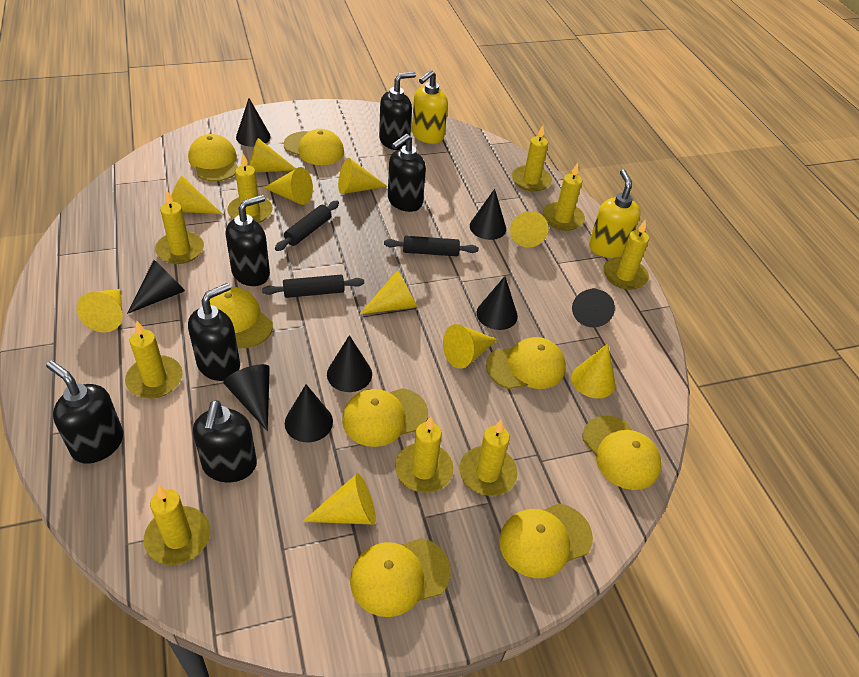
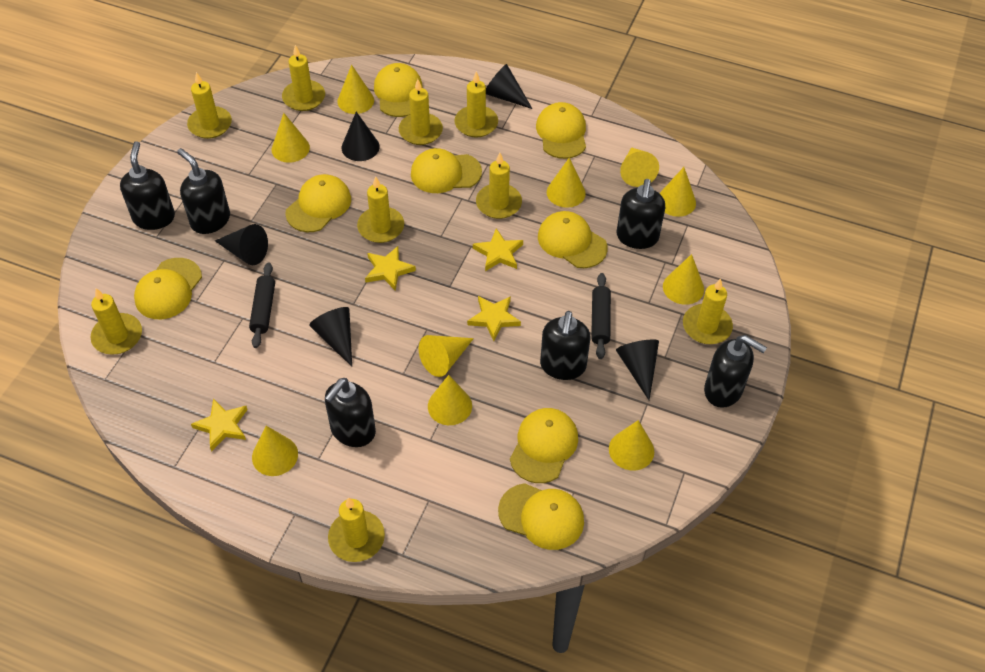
black cone: 8 -> 5
black rolling pin: 3 -> 2
yellow soap dispenser: 2 -> 0
yellow star: 0 -> 4

